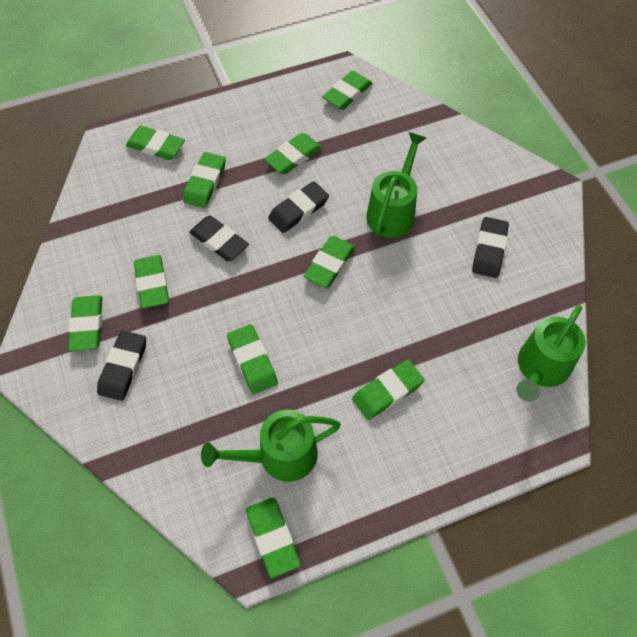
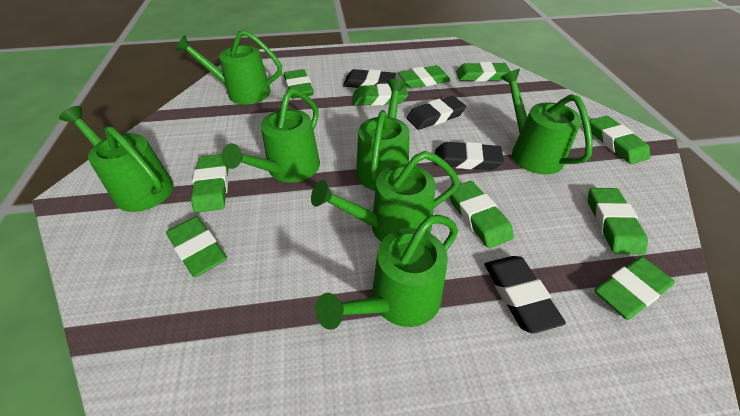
green watering can: 3 -> 7

